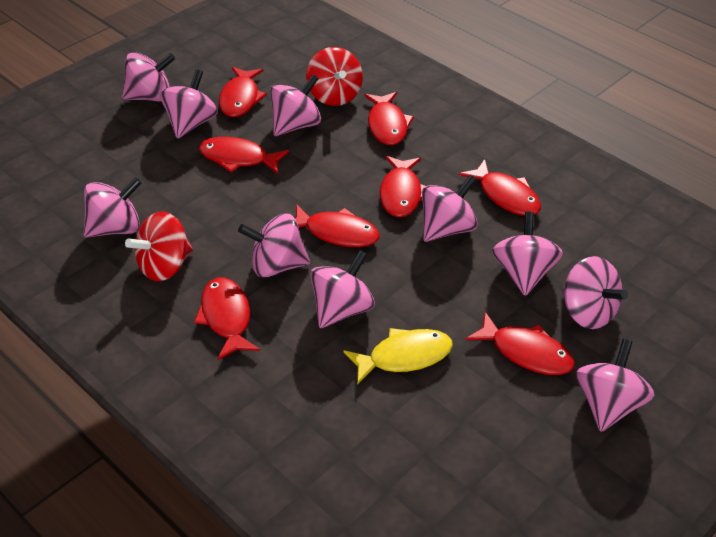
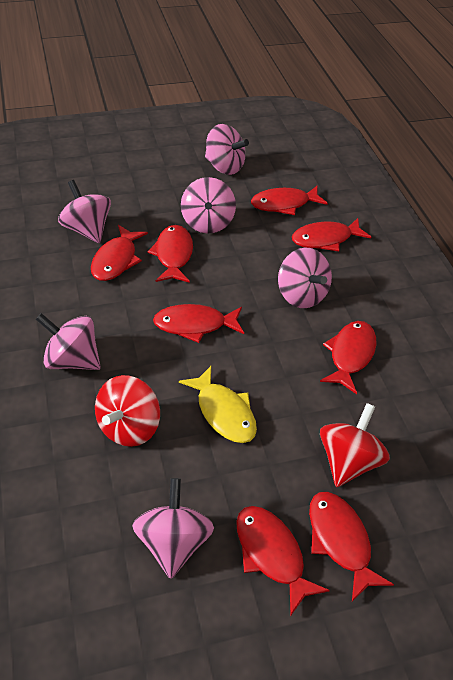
pink spinning top: 10 -> 6

